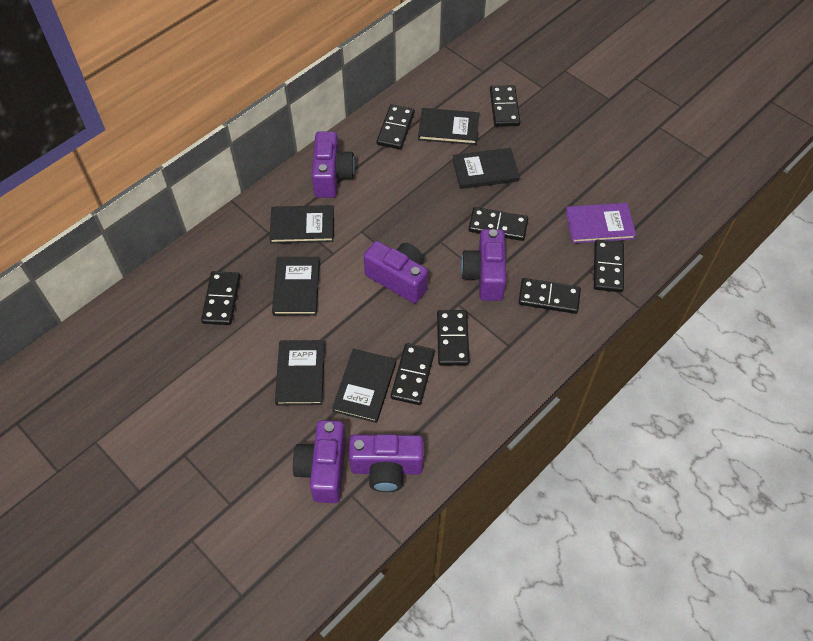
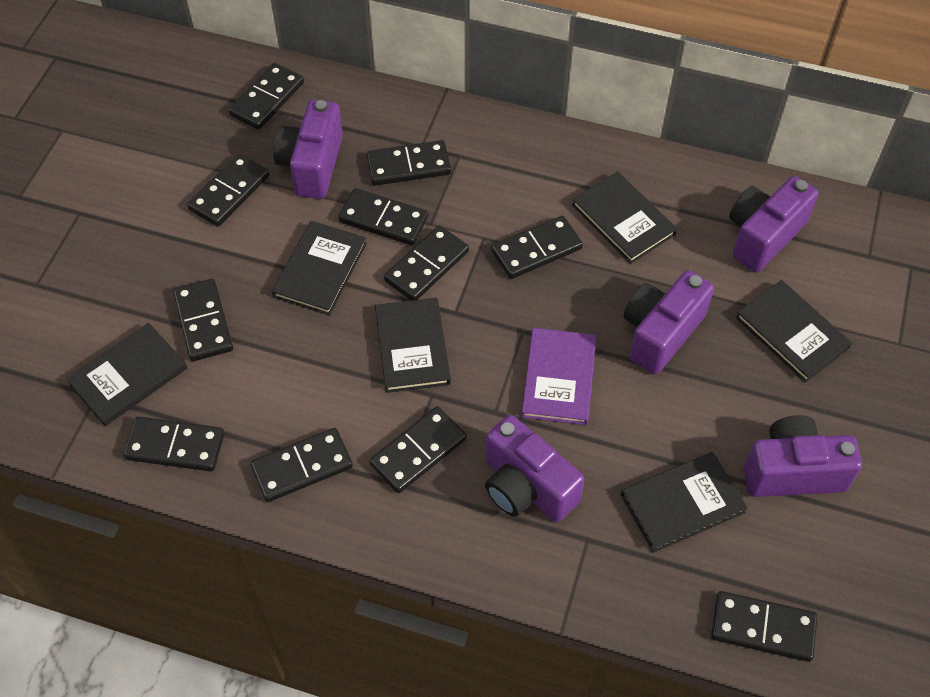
black domino: 8 -> 11

